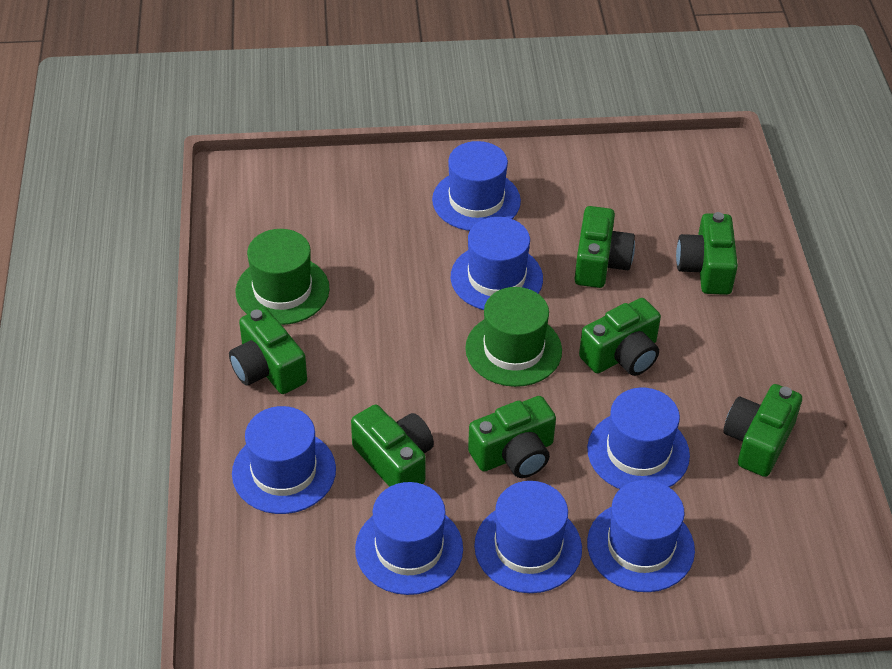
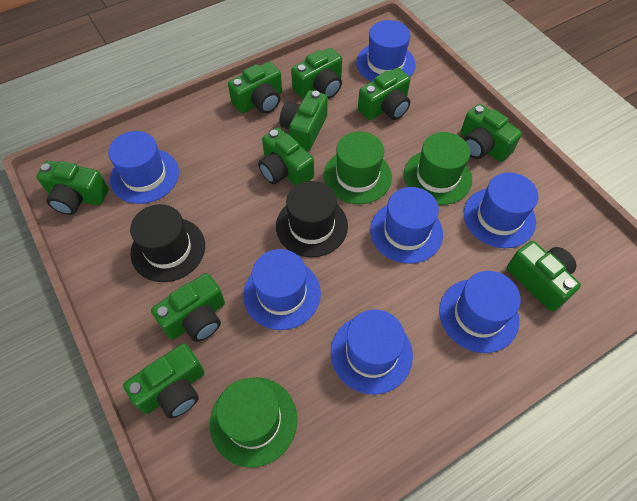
black hat: 0 -> 2
green camera: 7 -> 10
green hat: 2 -> 3

